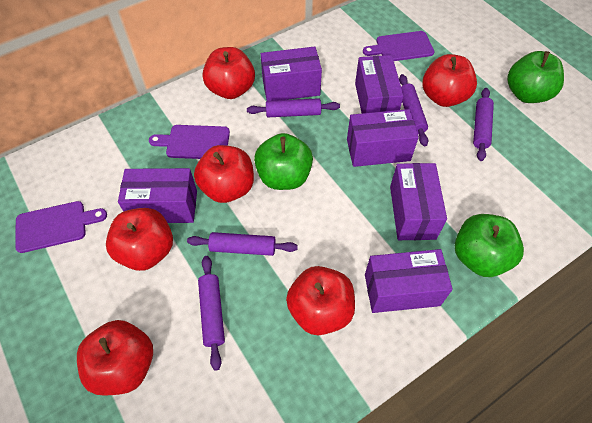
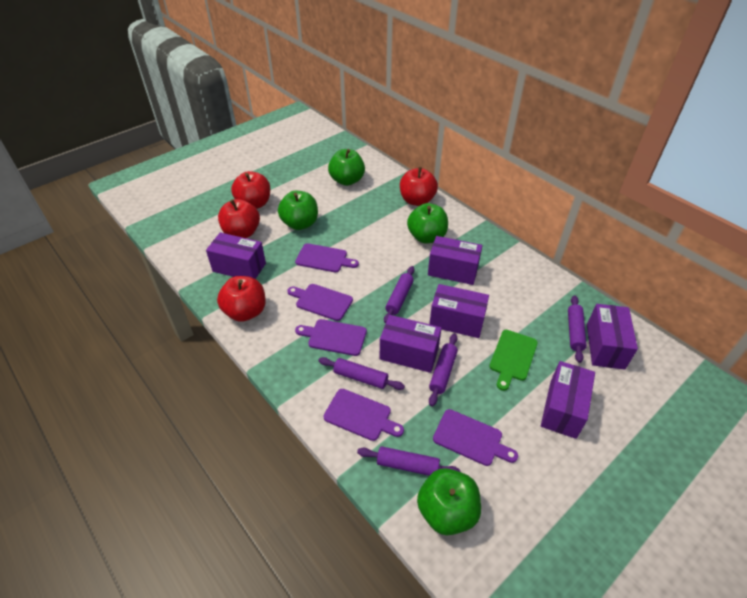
green apple: 3 -> 4
green cutting board: 0 -> 1
purple cutting board: 3 -> 5
red apple: 6 -> 4

